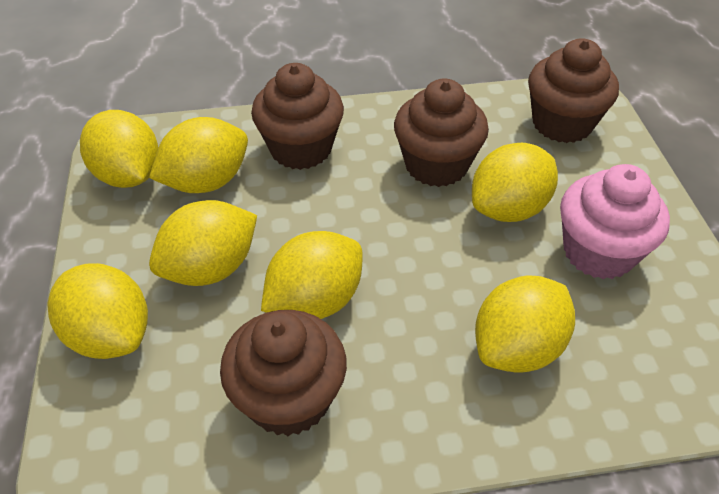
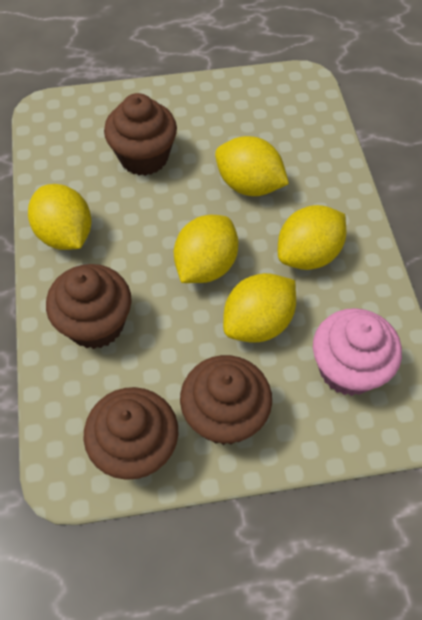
yellow lemon: 7 -> 5

